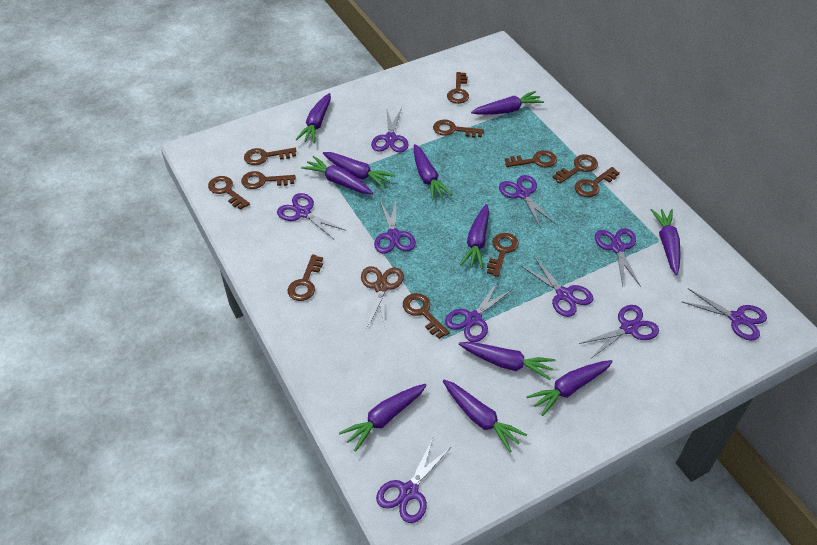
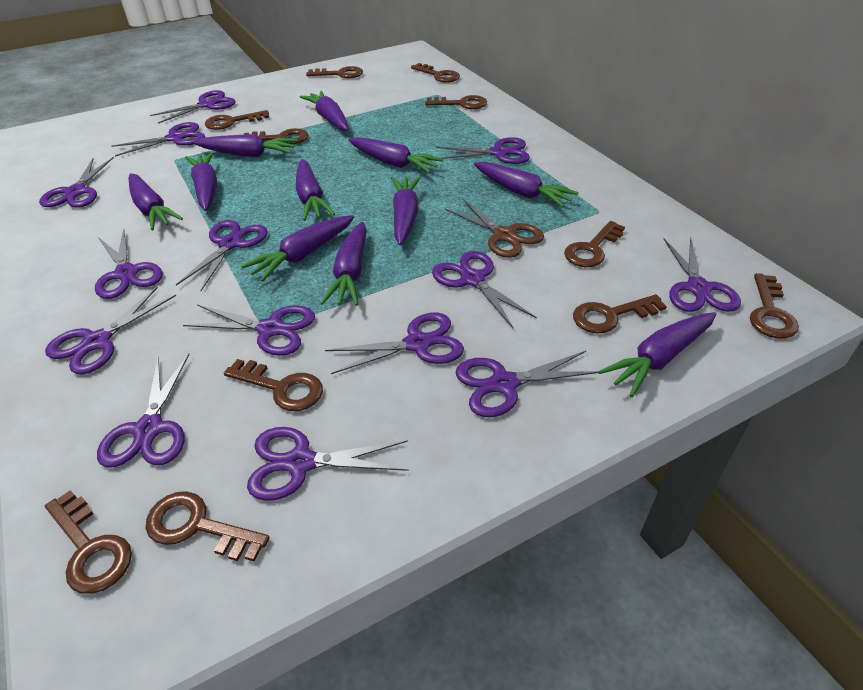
purple scissors: 10 -> 14

